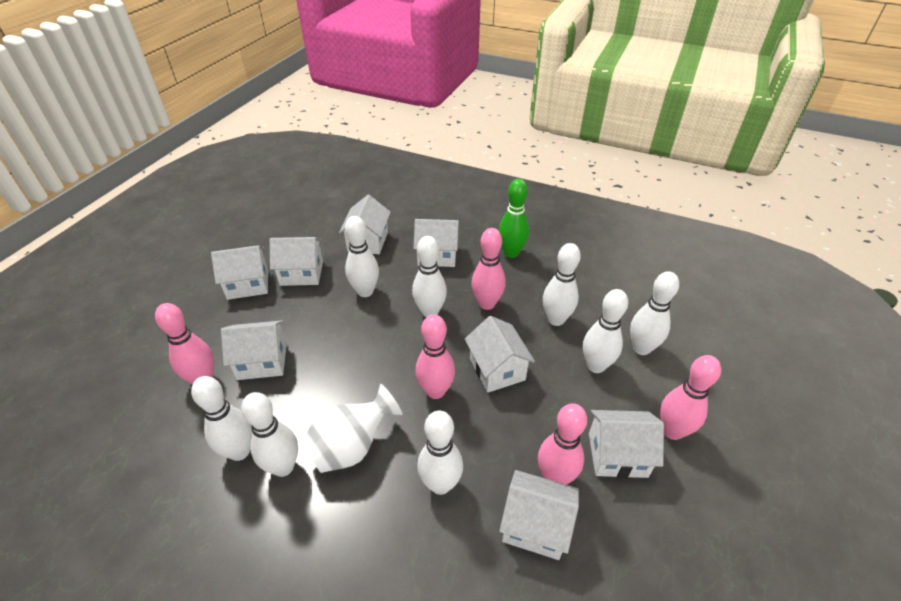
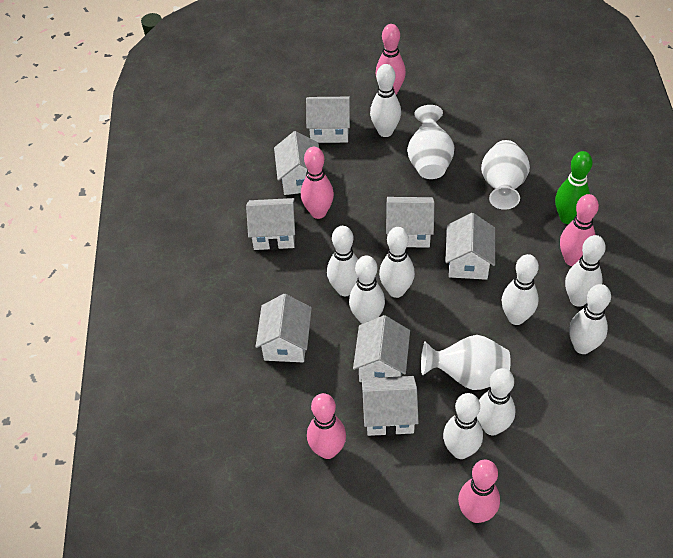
white bowling pin: 8 -> 9
white vase: 1 -> 3

